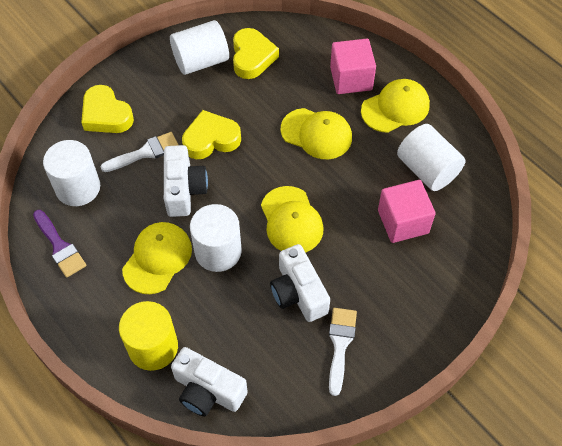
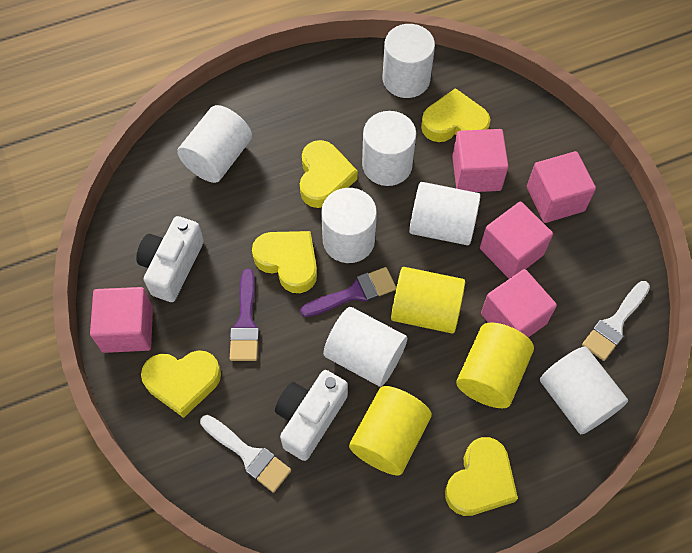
pink cube: 2 -> 5
purple brush: 1 -> 2
white camera: 3 -> 2
white cylinder: 4 -> 7
yellow cap: 4 -> 0
yellow cylinder: 1 -> 3
yellow heart: 3 -> 5

